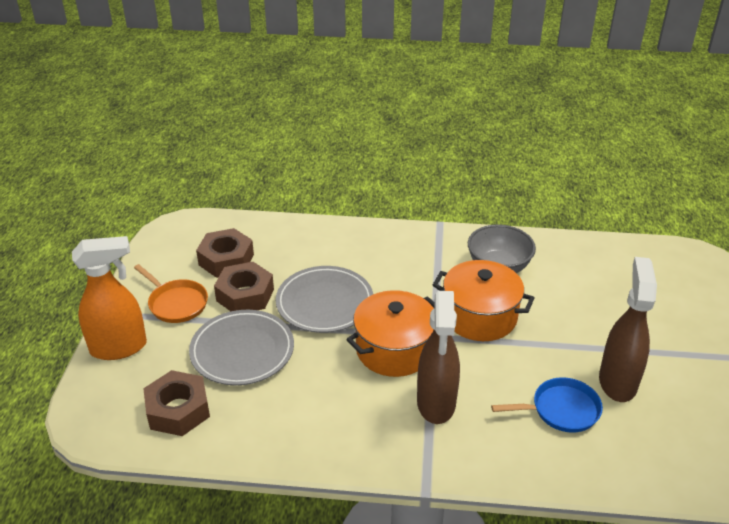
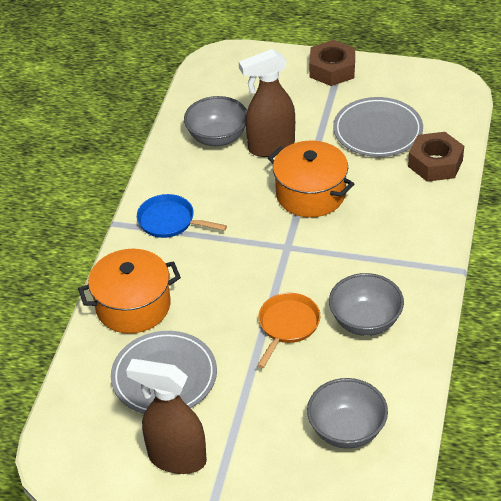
brown nut: 3 -> 2
grey bowl: 1 -> 3
orange spray bottle: 1 -> 0

